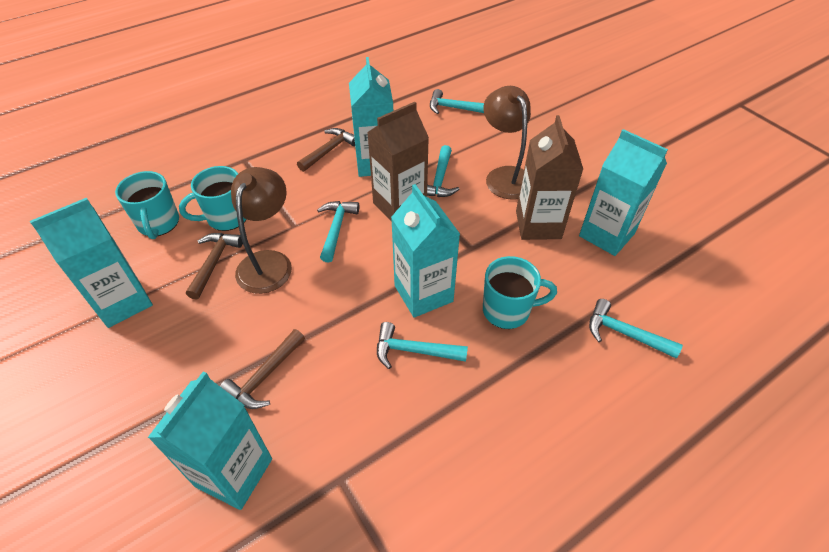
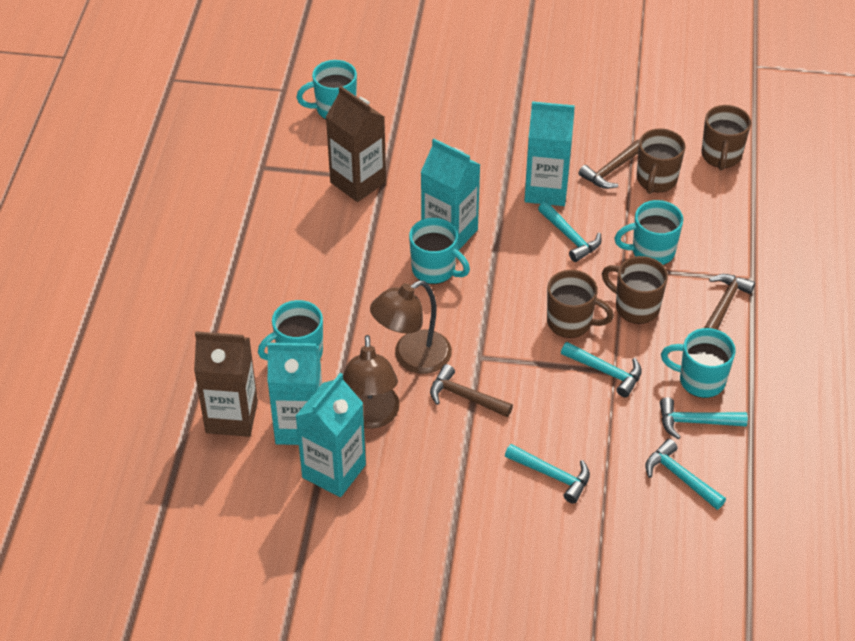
brown mug: 0 -> 4
turquoise carton: 5 -> 4
turquoise mug: 3 -> 5

